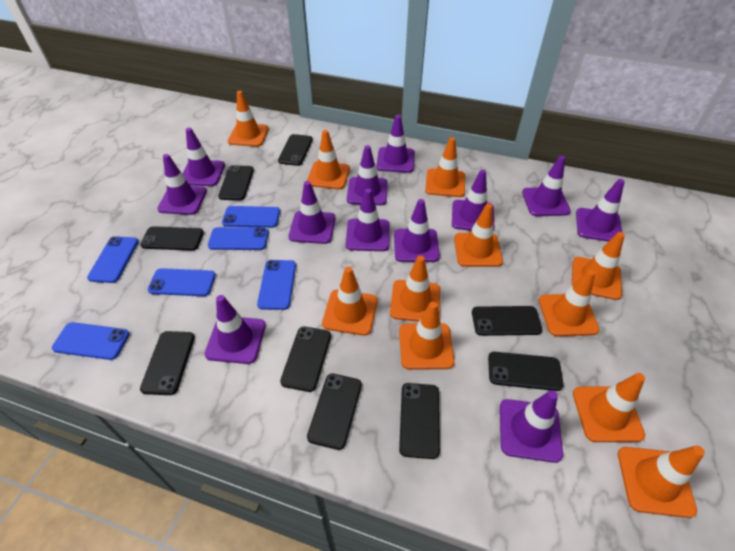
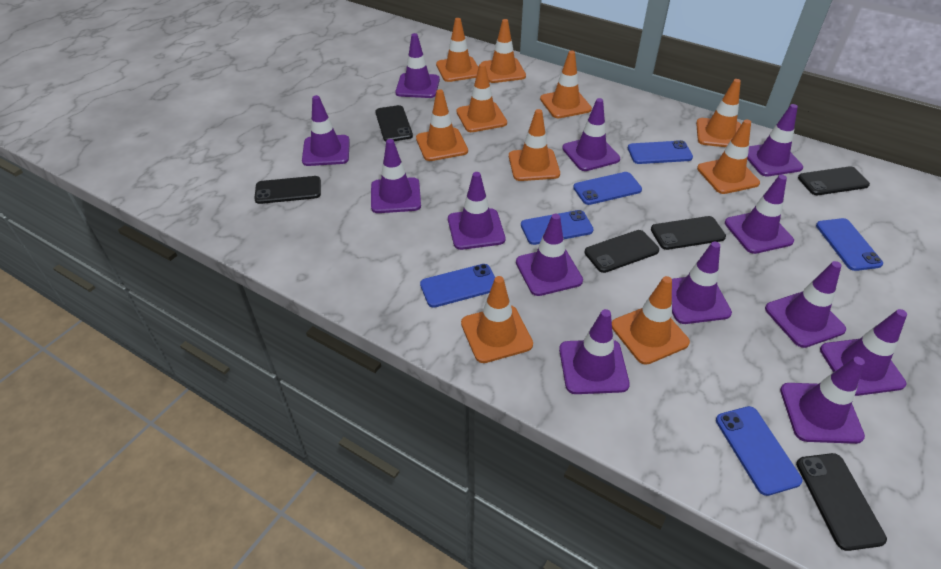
black phone: 9 -> 6
orange traffic cone: 11 -> 10
purple traffic cone: 12 -> 13

